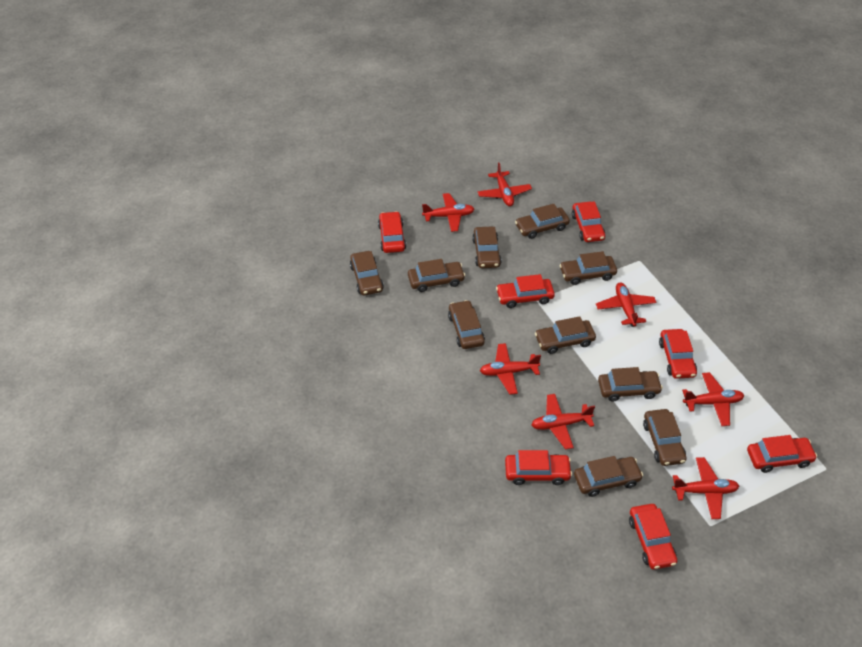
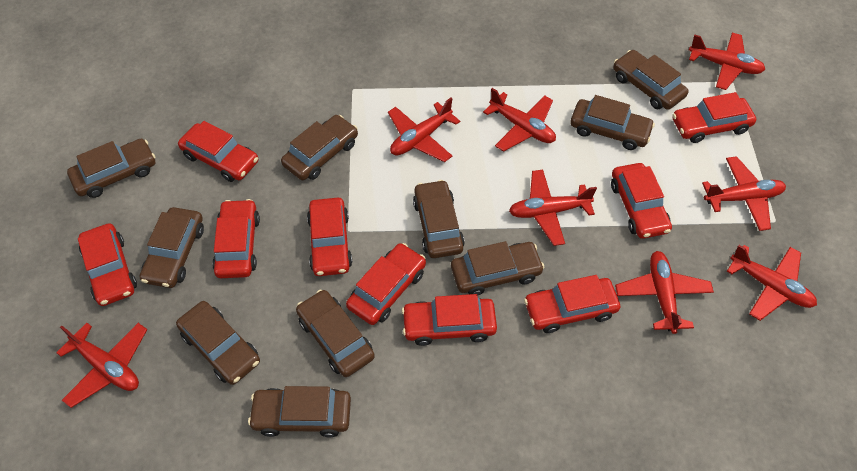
red car: 7 -> 9
red plane: 7 -> 8

